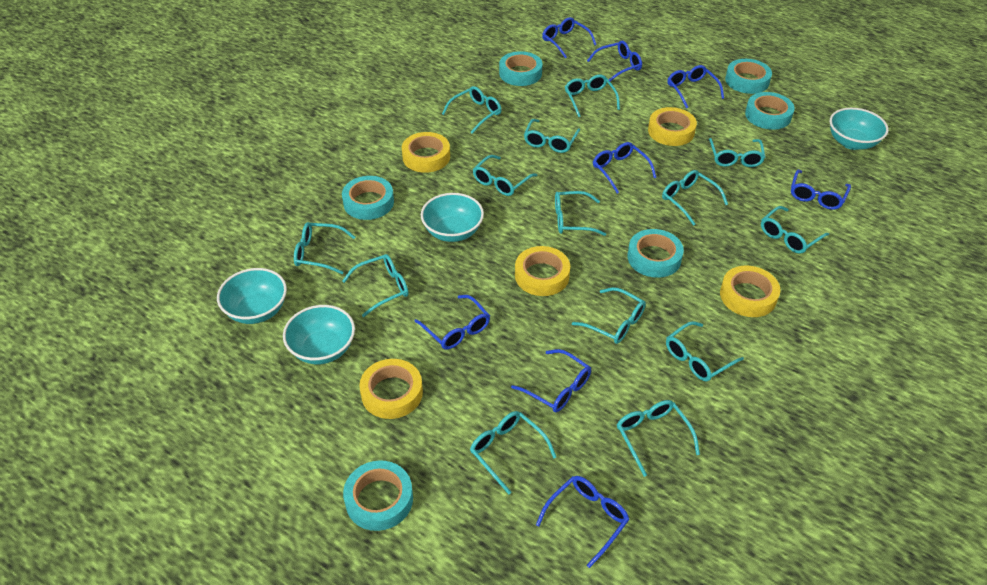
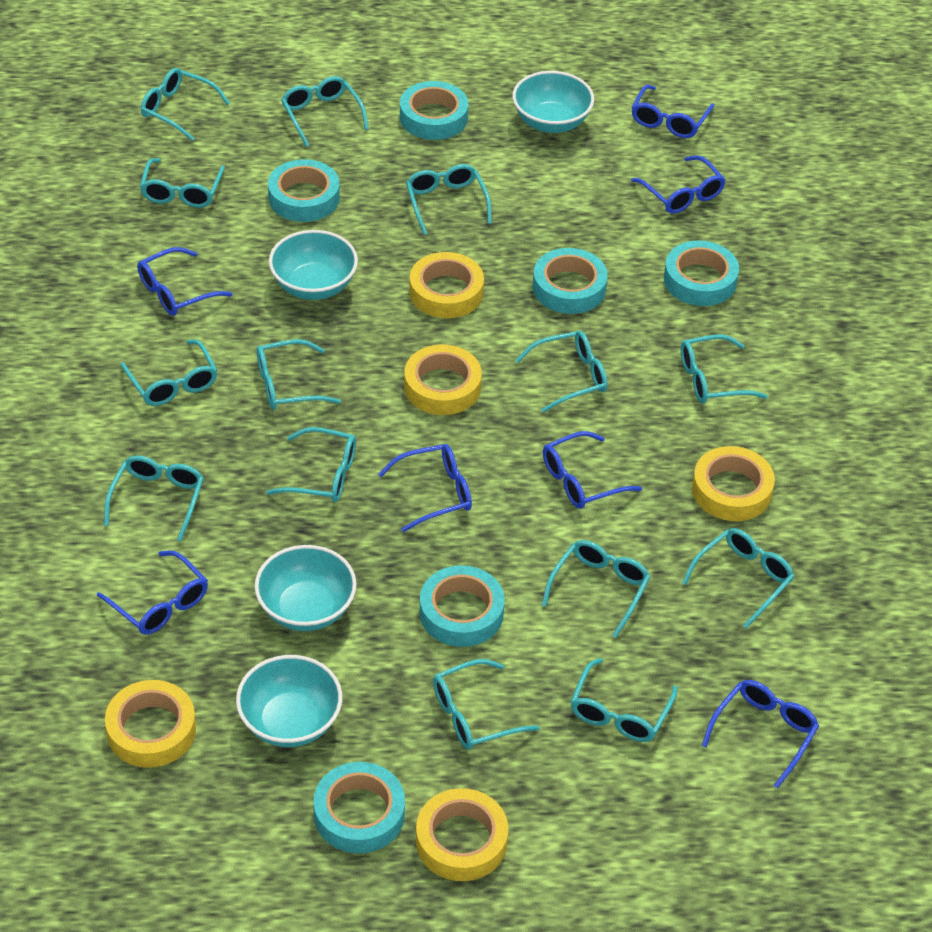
blue glasses: 8 -> 7

